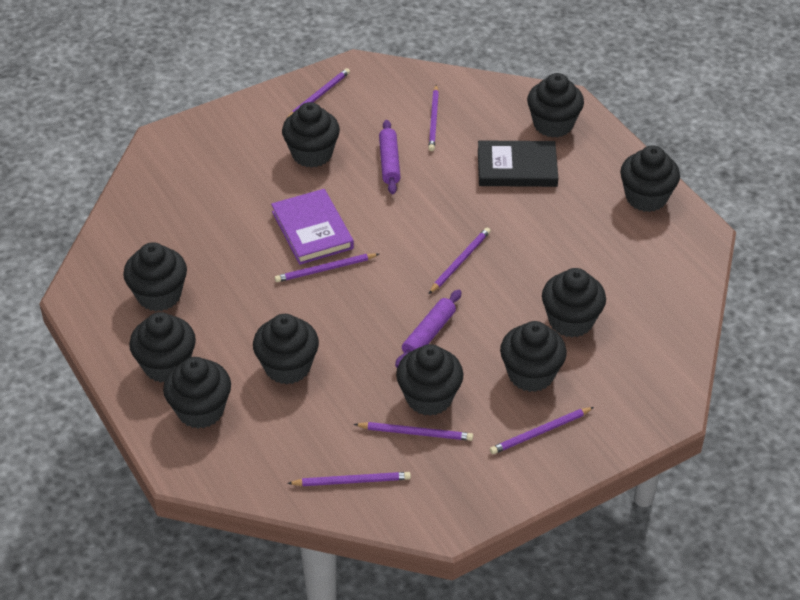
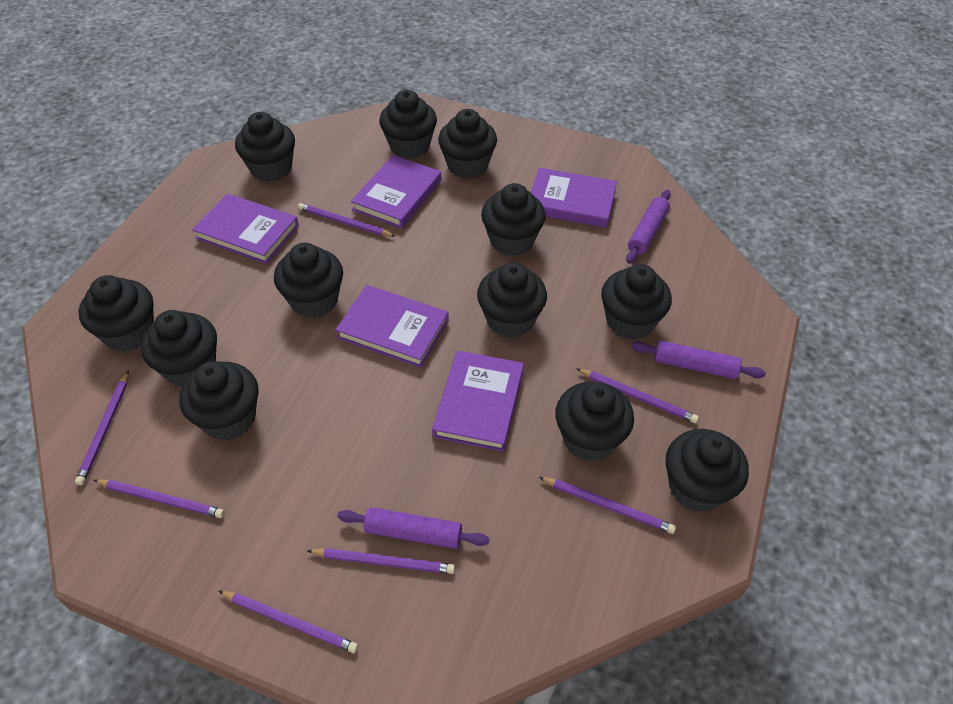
black book: 1 -> 0
black cupcake: 10 -> 12
purple book: 1 -> 5
purple rolling pin: 2 -> 3

